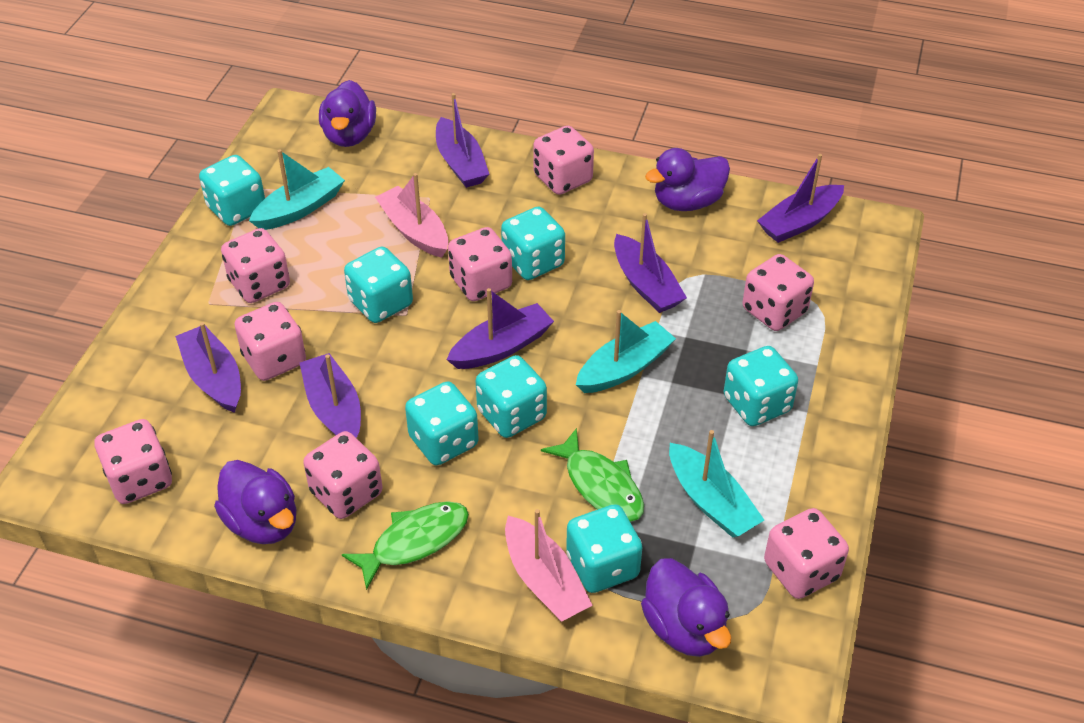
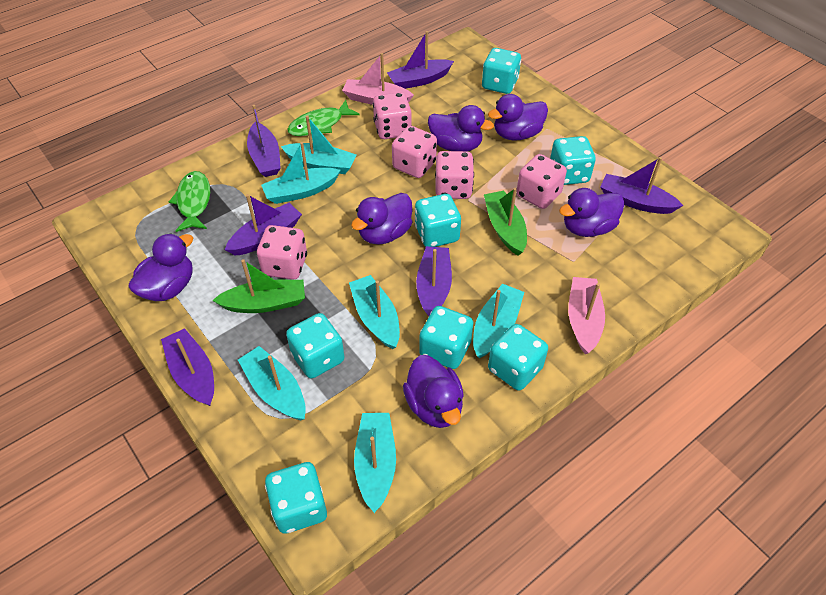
green boat: 0 -> 2
pink dice: 8 -> 5
purple duck: 4 -> 6
turquoise boat: 3 -> 6

